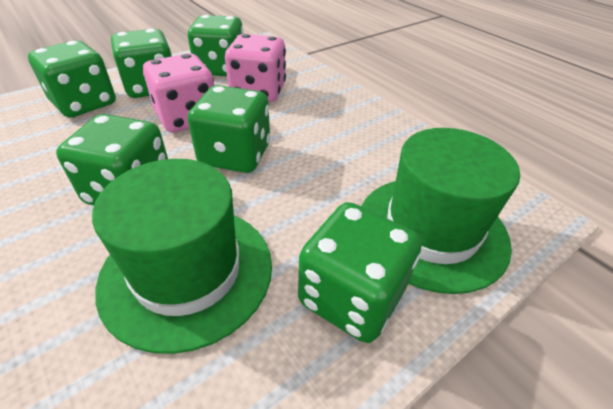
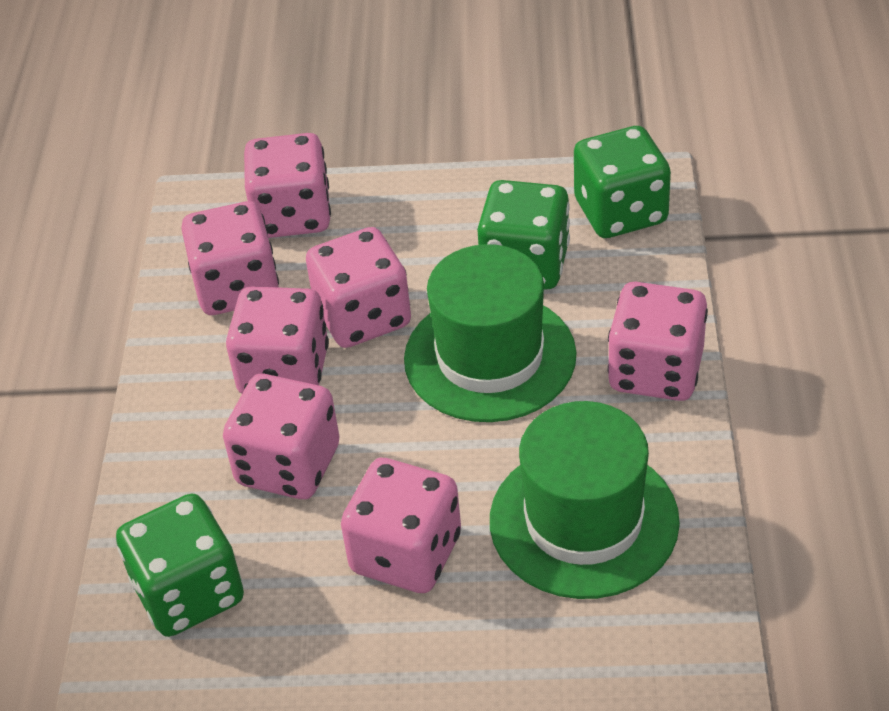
green dice: 6 -> 3
pink dice: 2 -> 7

